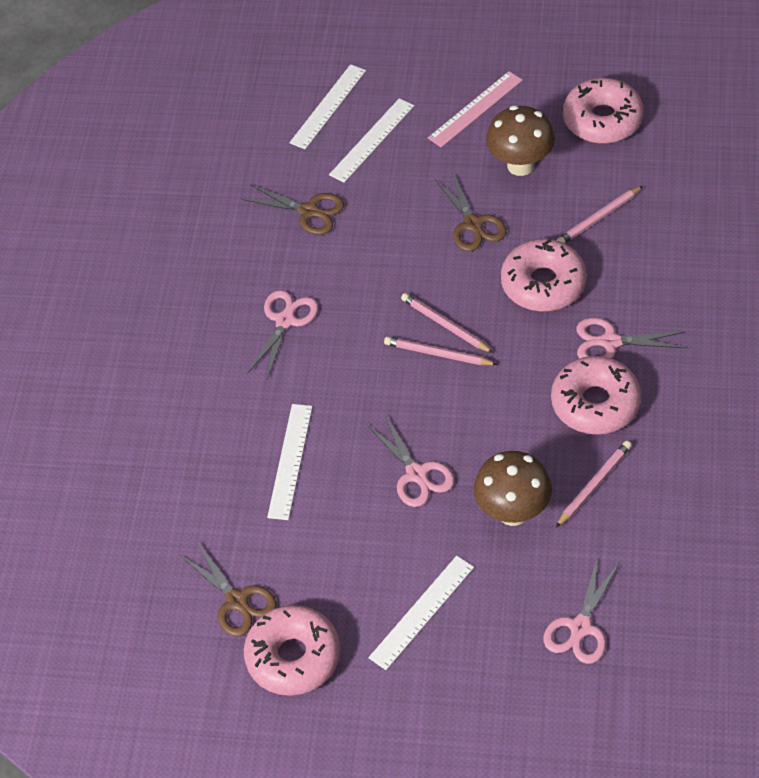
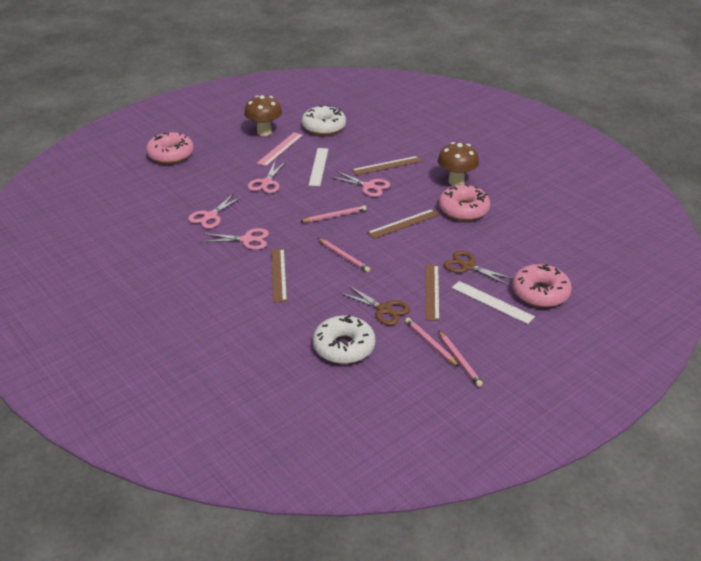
brown ruler: 0 -> 4
brown scissors: 3 -> 2
pink donut: 4 -> 3
white donut: 0 -> 2
white ruler: 4 -> 2

